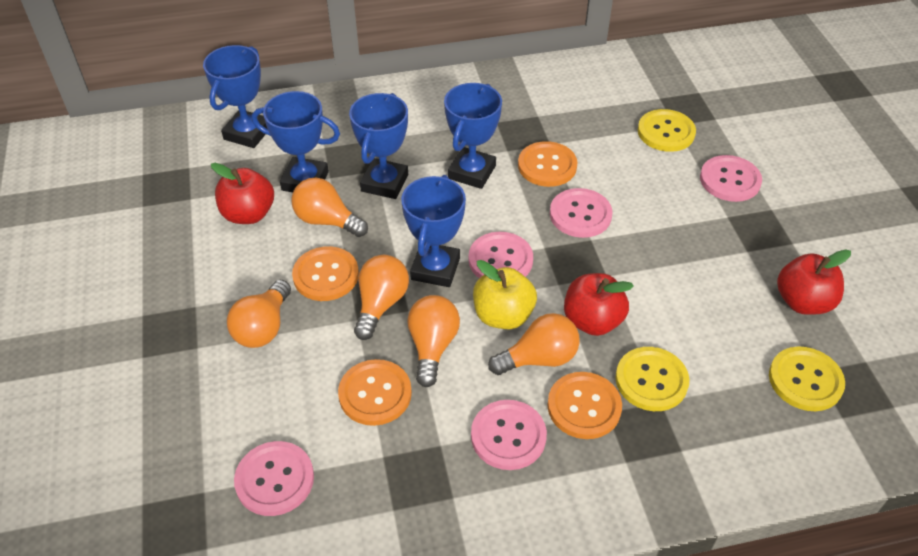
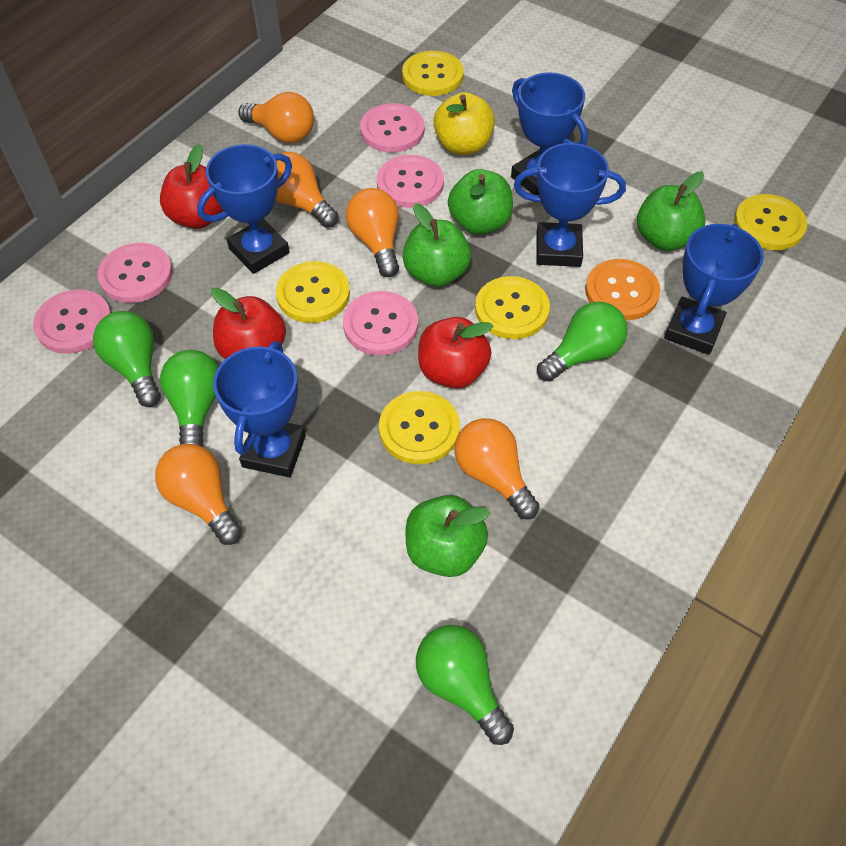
green apple: 0 -> 4
green light bulb: 0 -> 4
orange button: 4 -> 1
yellow button: 3 -> 5

